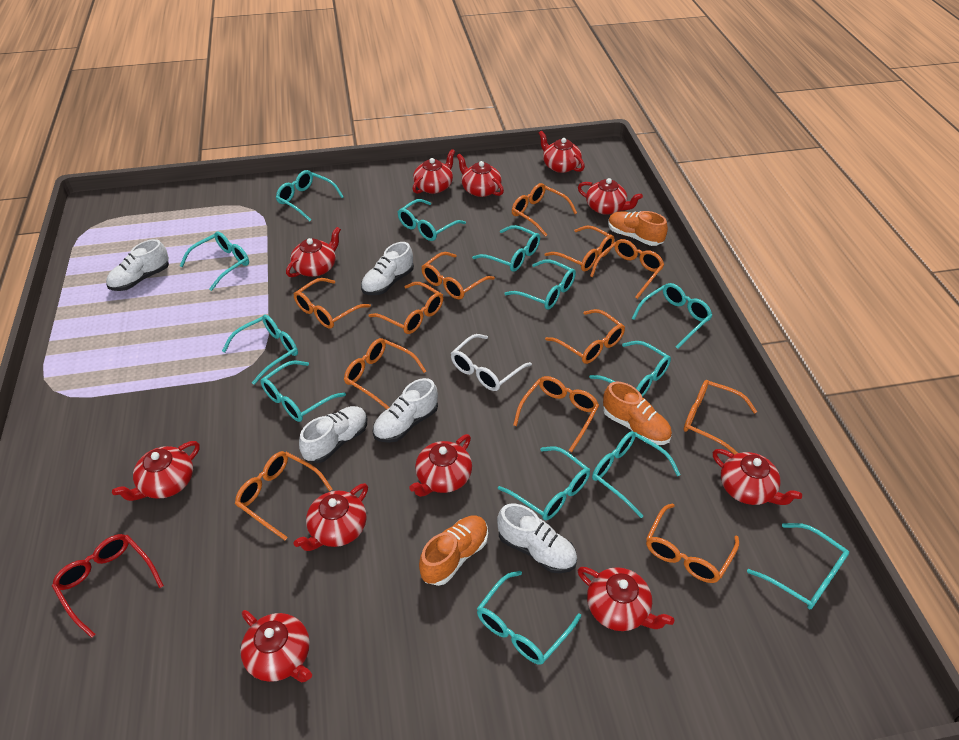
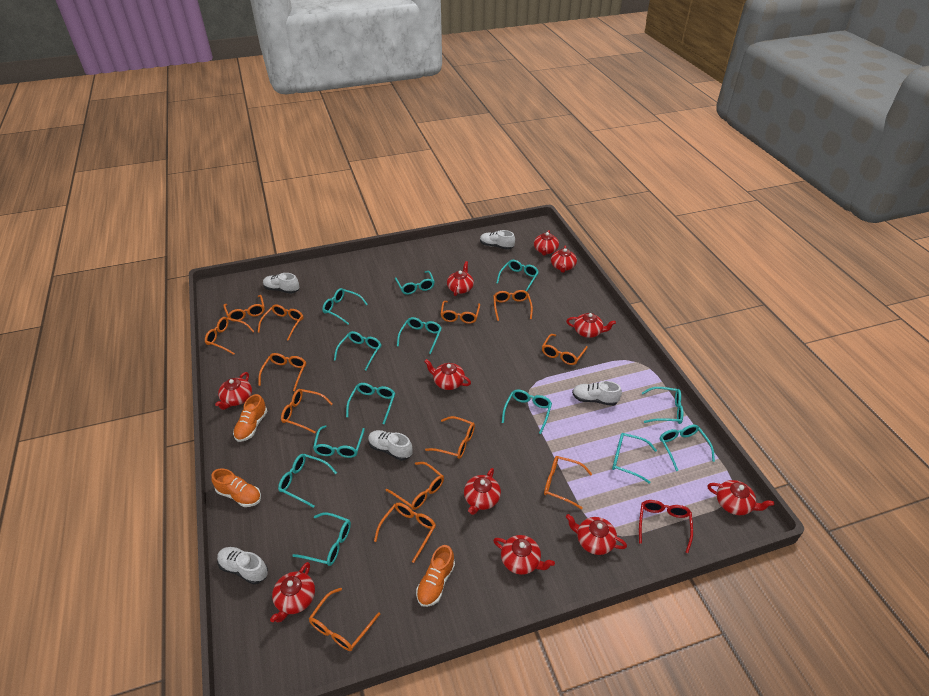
orange glasses: 12 -> 13
white glasses: 1 -> 0

